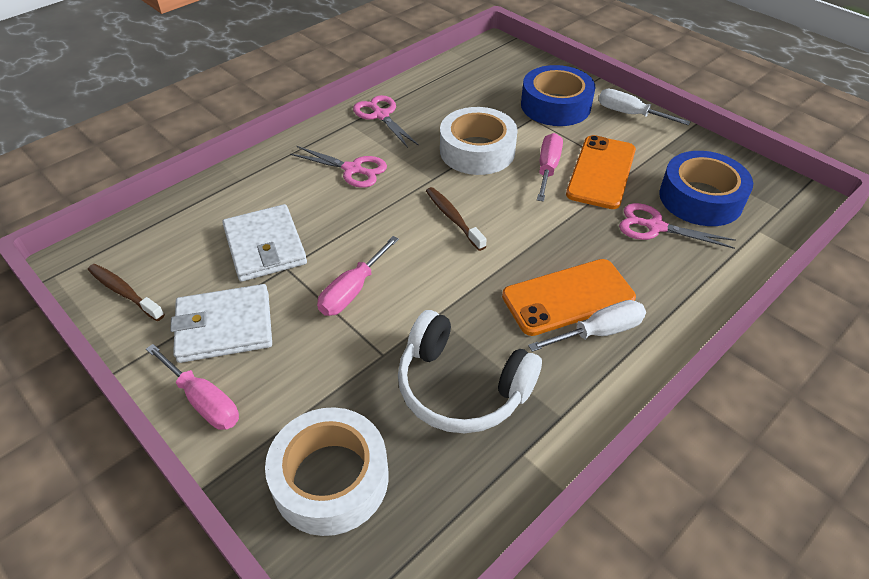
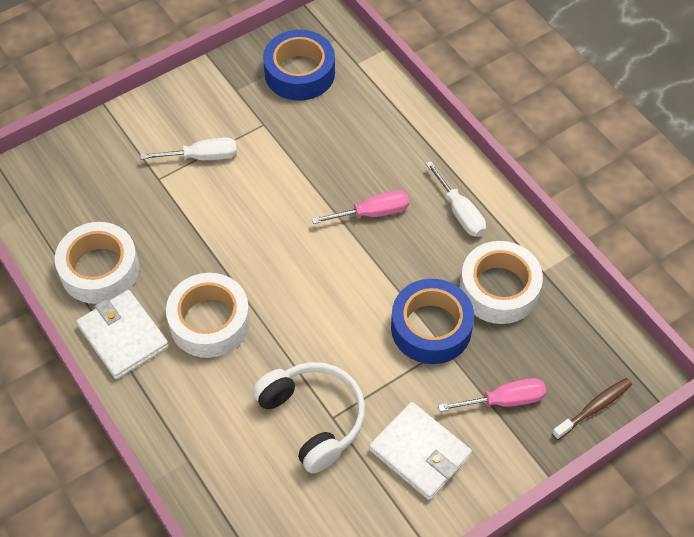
brown toothbrush: 2 -> 1
orange phone: 2 -> 0
pink scissors: 3 -> 0
pink screwdriver: 3 -> 2
white tape: 2 -> 3

